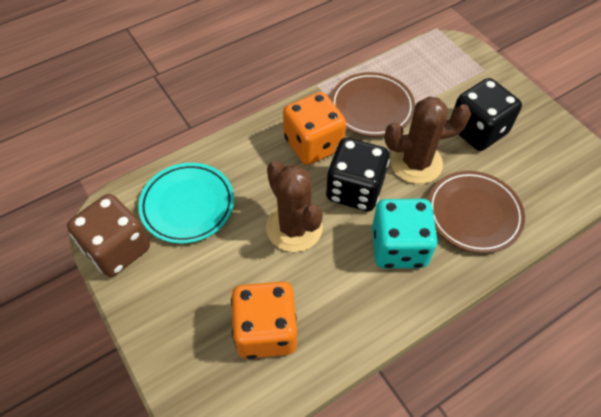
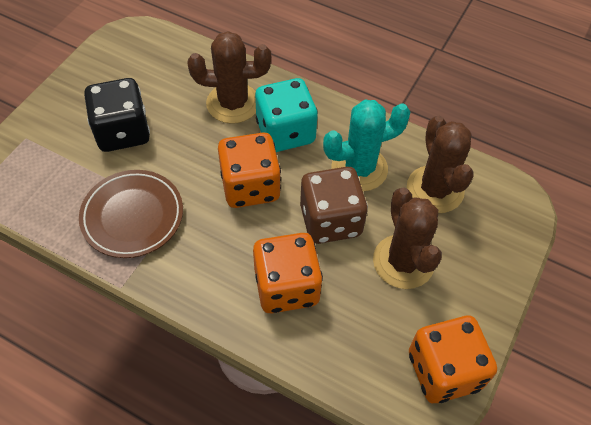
black dice: 2 -> 1
brown cactus: 2 -> 3
brown plate: 2 -> 1
orange dice: 2 -> 3
turquoise cactus: 0 -> 1
turquoise plate: 1 -> 0

